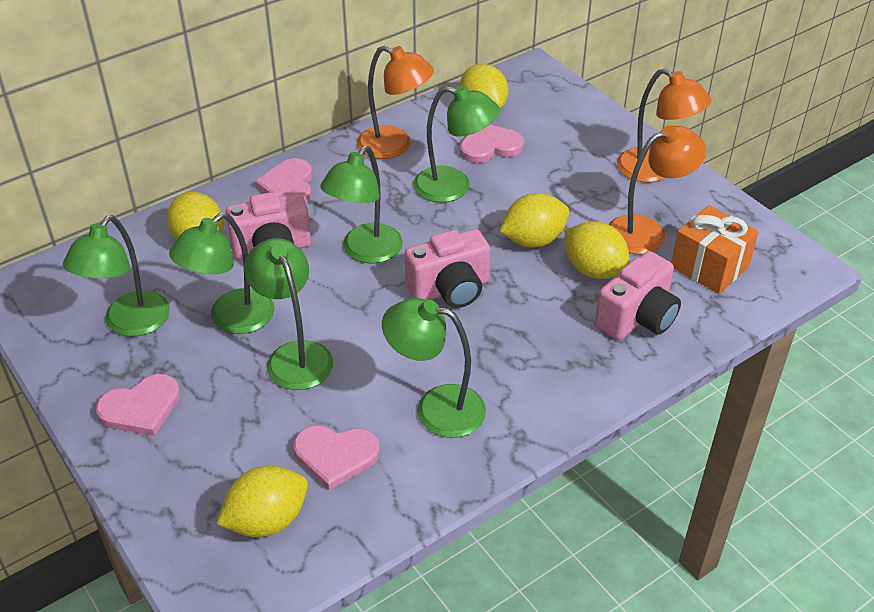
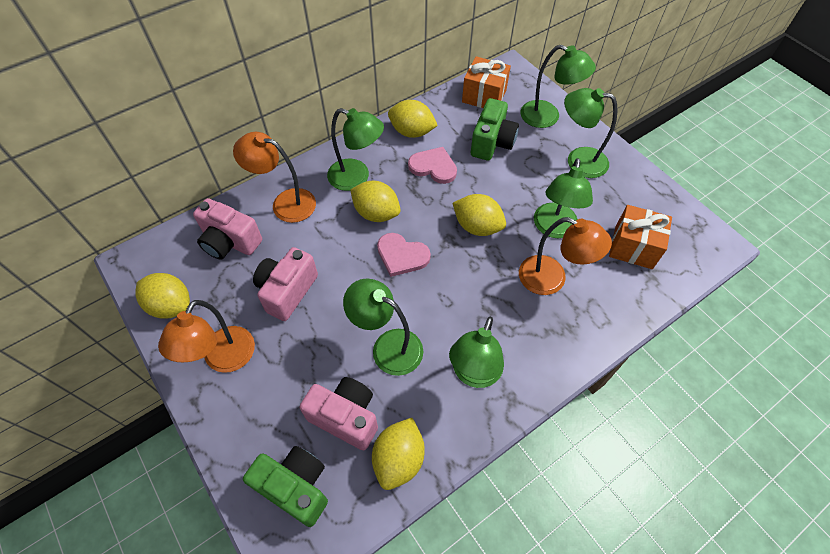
green camera: 0 -> 2
orange gift: 1 -> 2
pink heart: 4 -> 2

